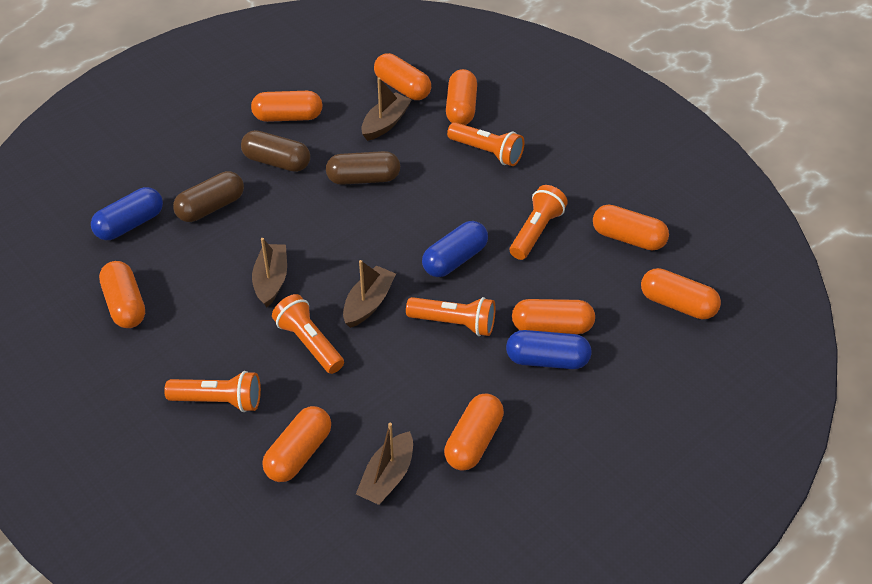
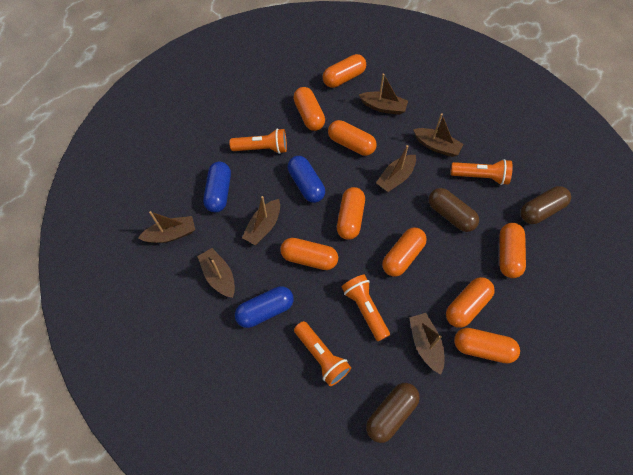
brown boat: 4 -> 7
orange flashlight: 5 -> 4

